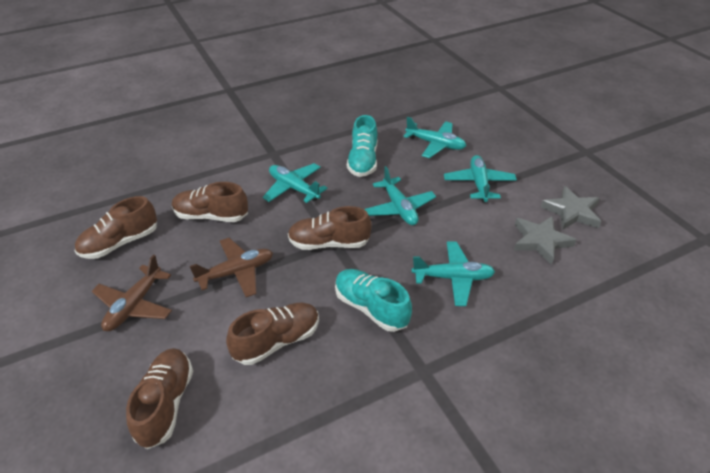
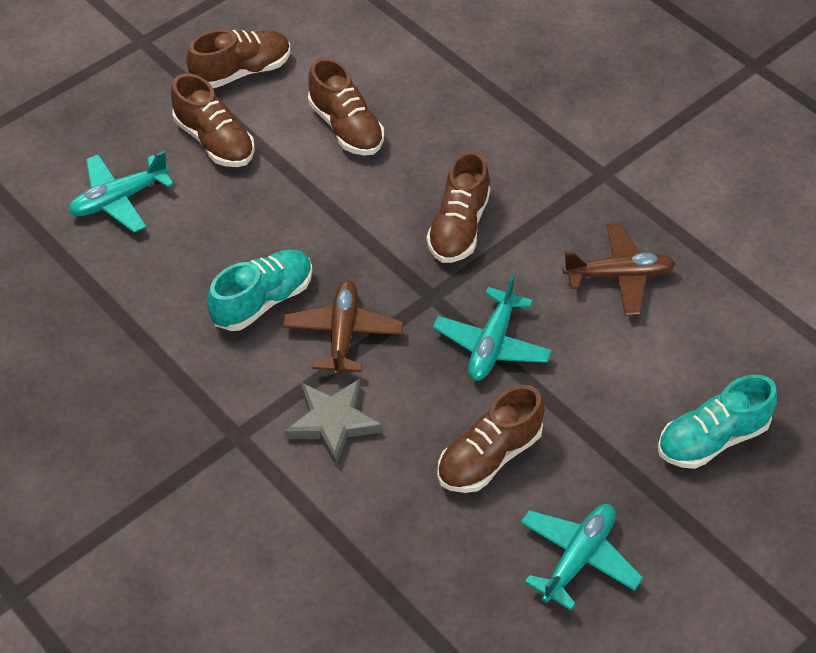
grey star: 2 -> 1
turquoise plane: 5 -> 3

